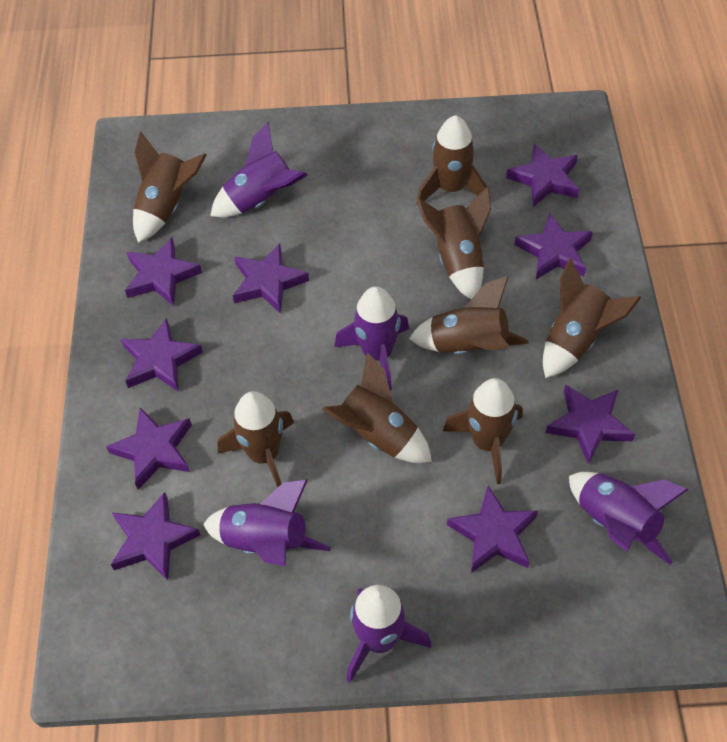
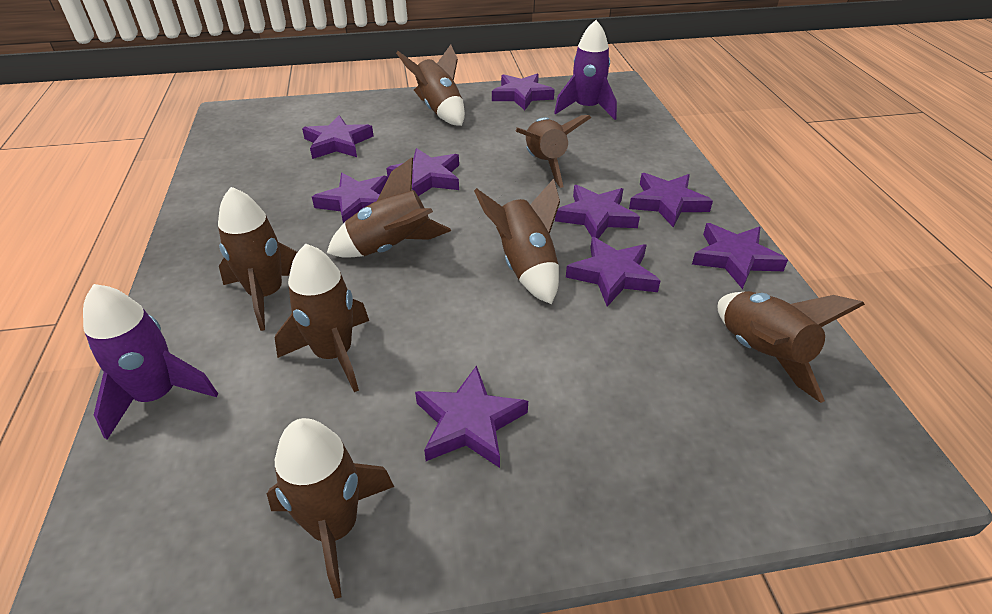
purple rocket: 5 -> 2

